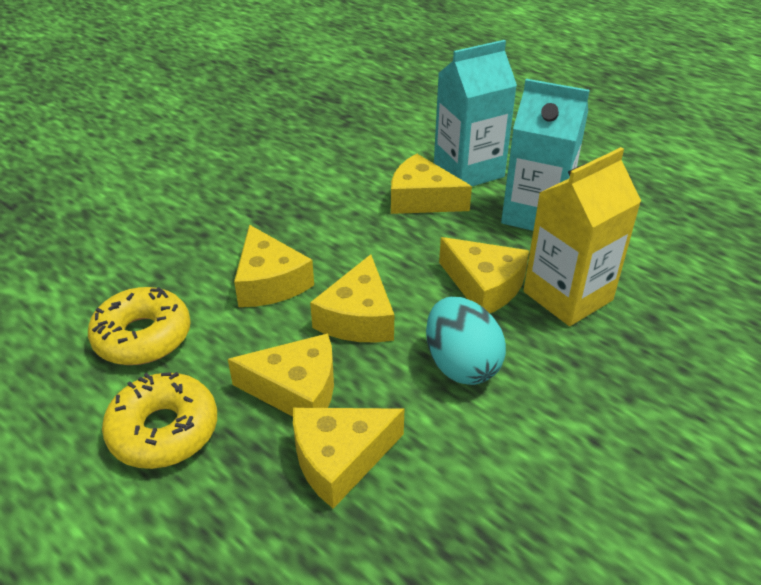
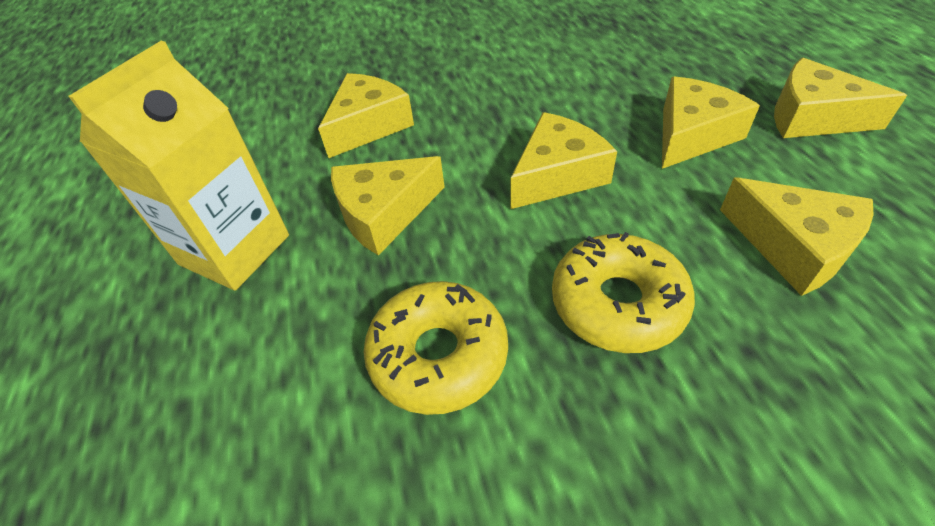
turquoise carton: 2 -> 0
turquoise egg: 1 -> 0

